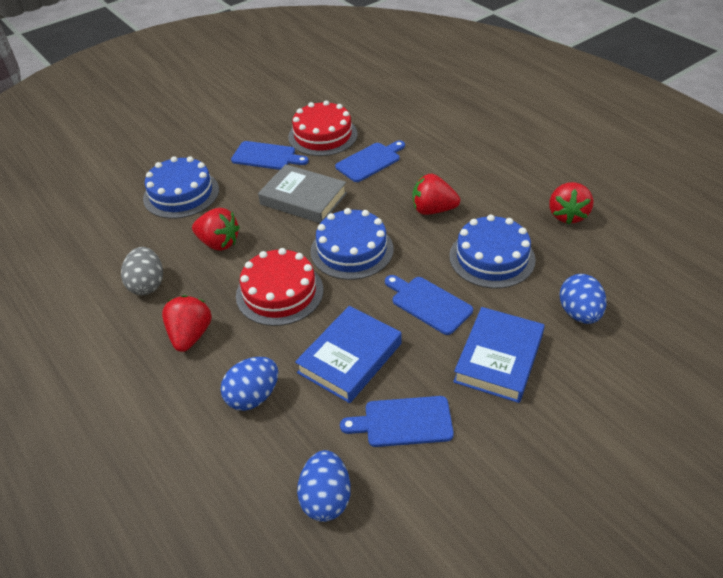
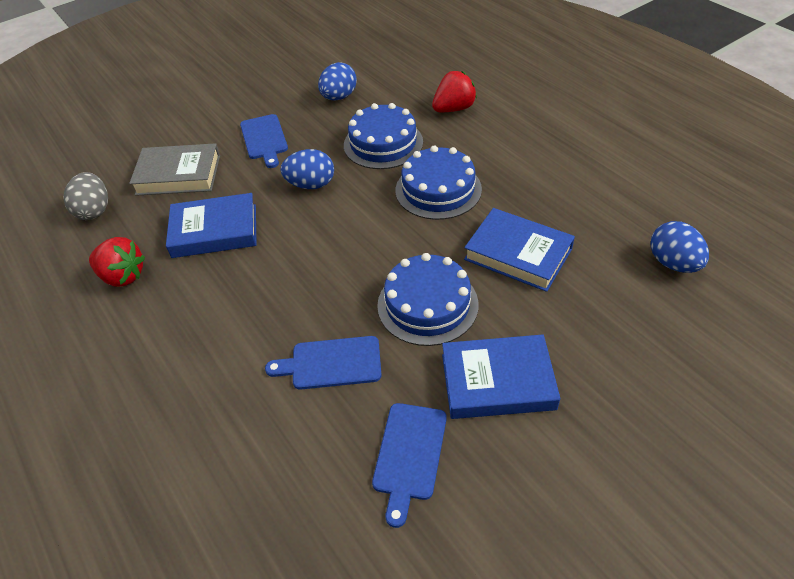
blue book: 2 -> 3
blue cutting board: 4 -> 3
red cake: 2 -> 0
red strawberry: 4 -> 2

